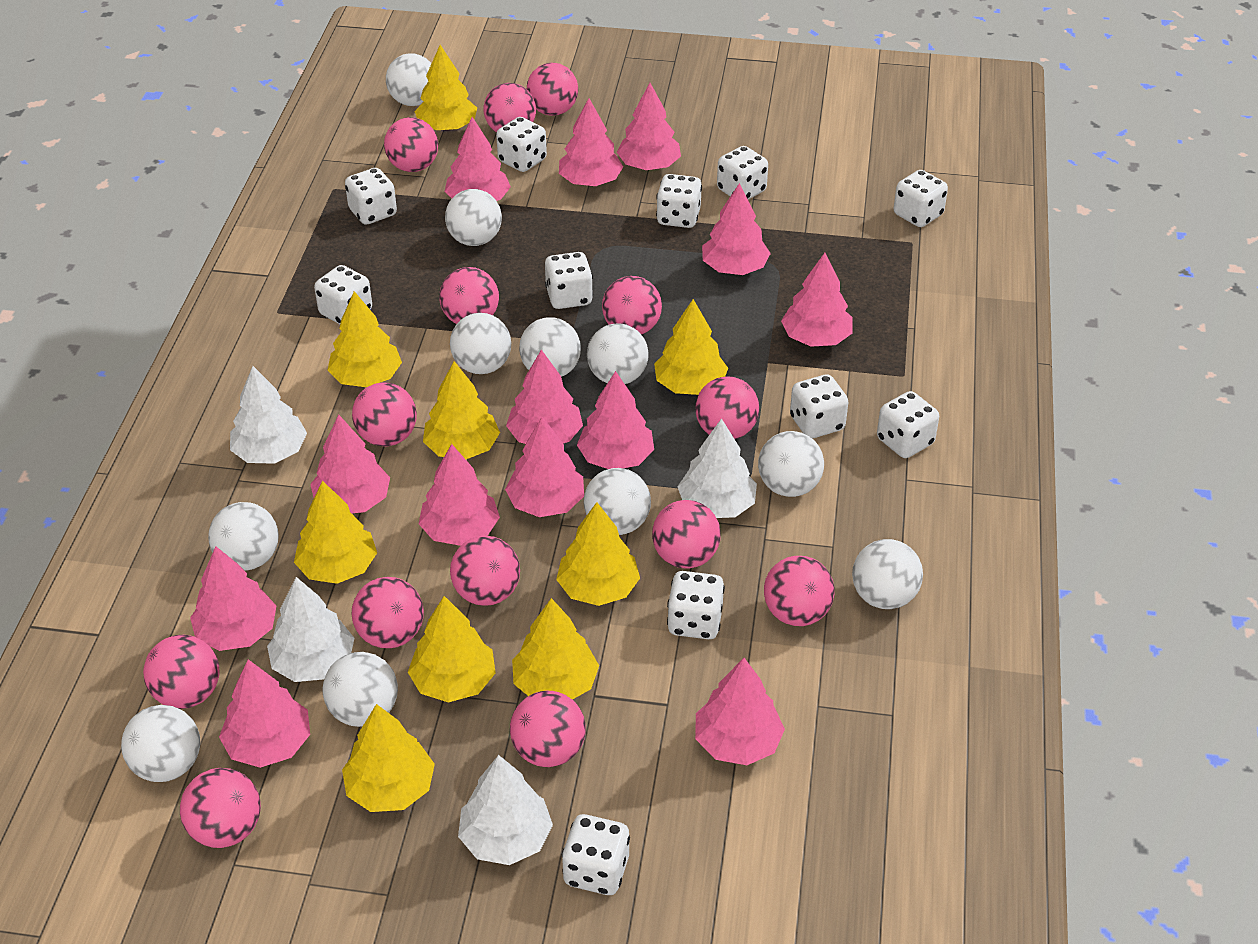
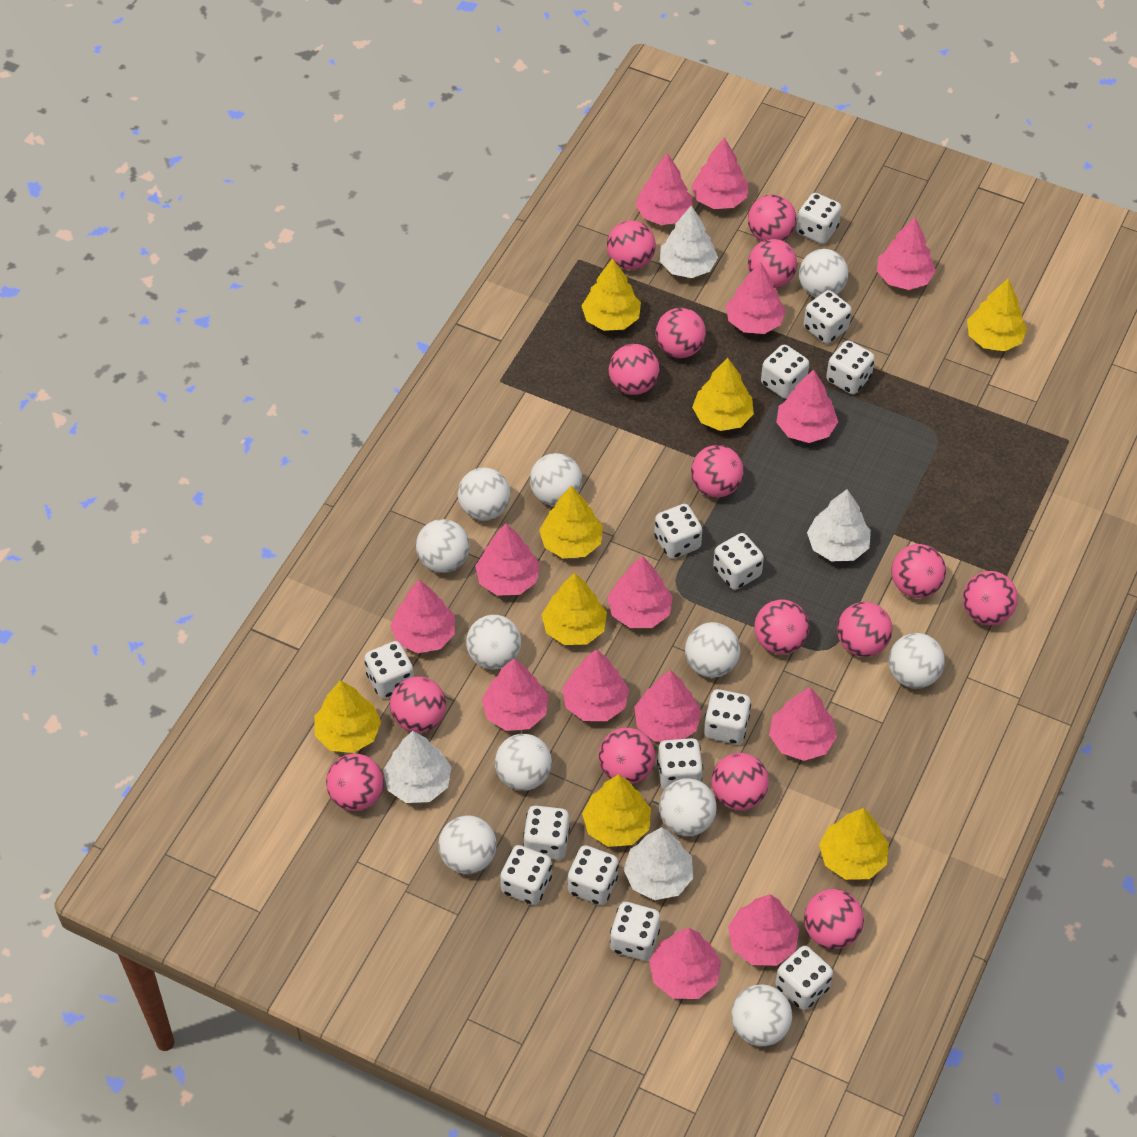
pink ball: 14 -> 15
pink tree: 13 -> 14
white dice: 11 -> 14
yellow tree: 9 -> 8

